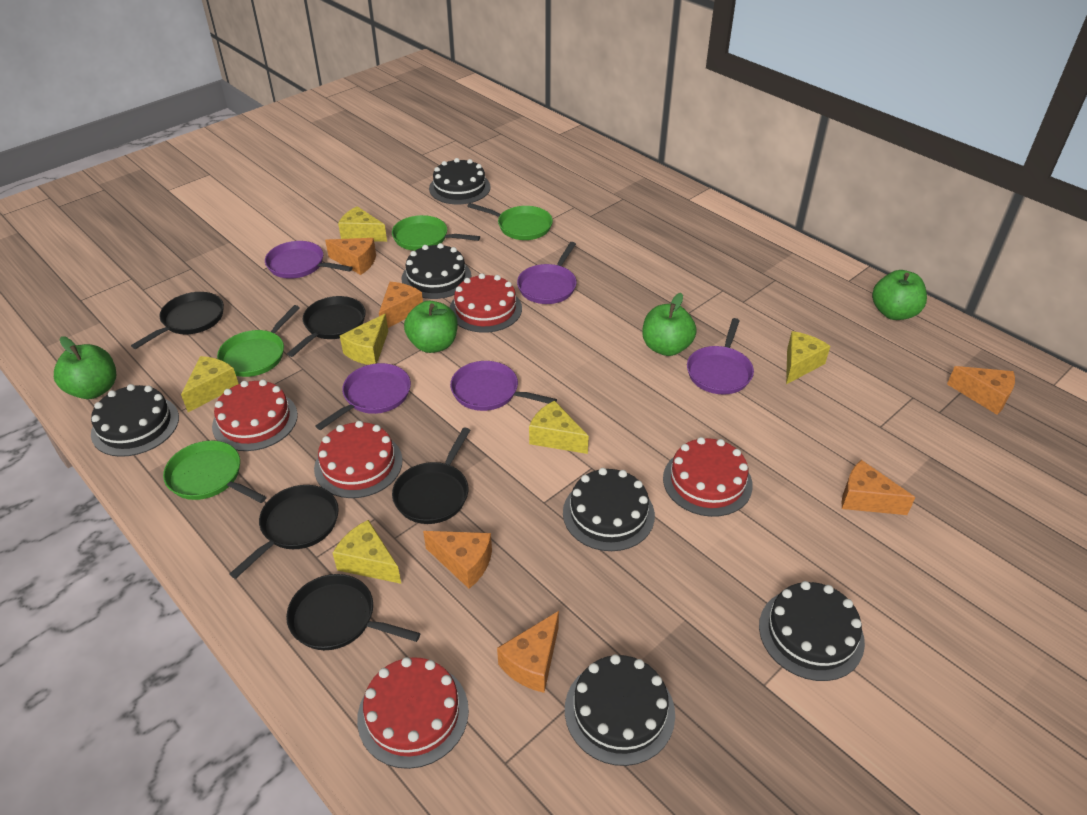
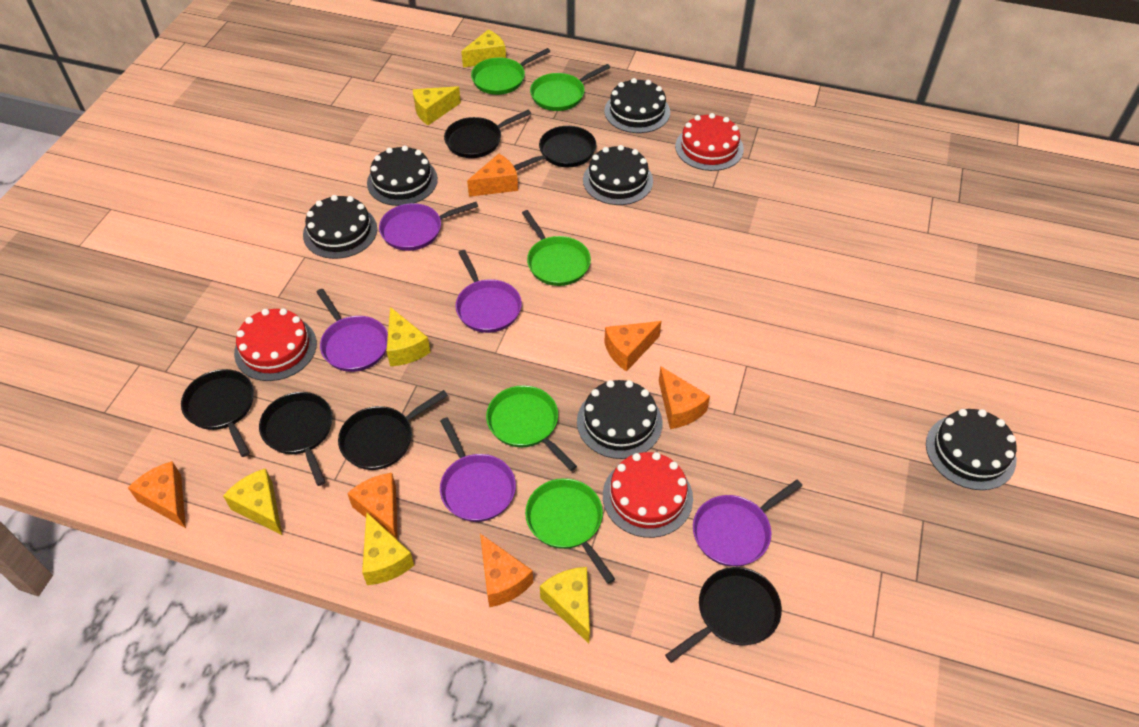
black pan: 5 -> 6
green apple: 4 -> 0
green pan: 4 -> 5
red cake: 5 -> 3

